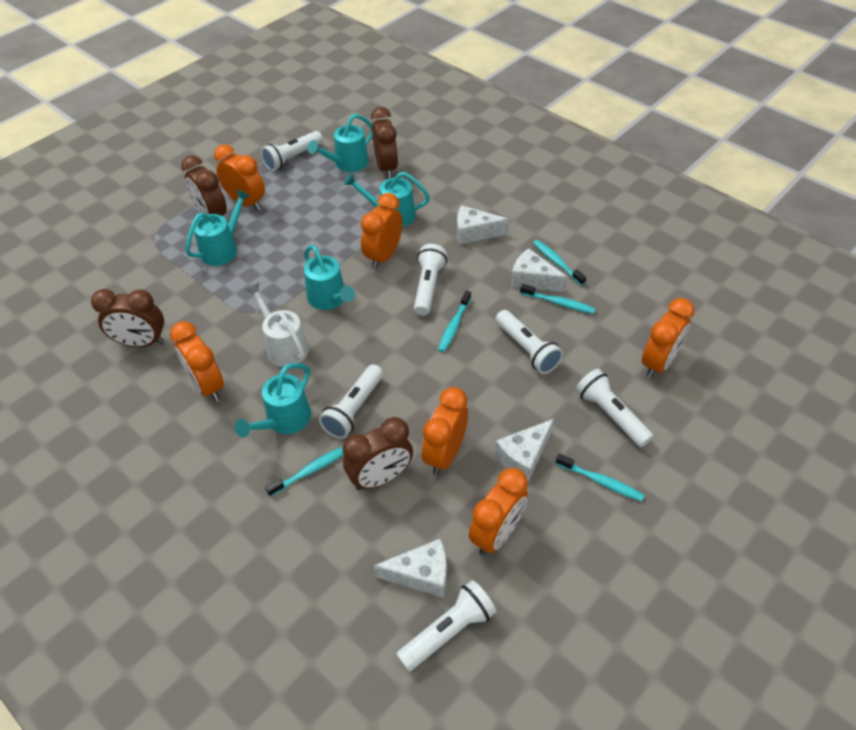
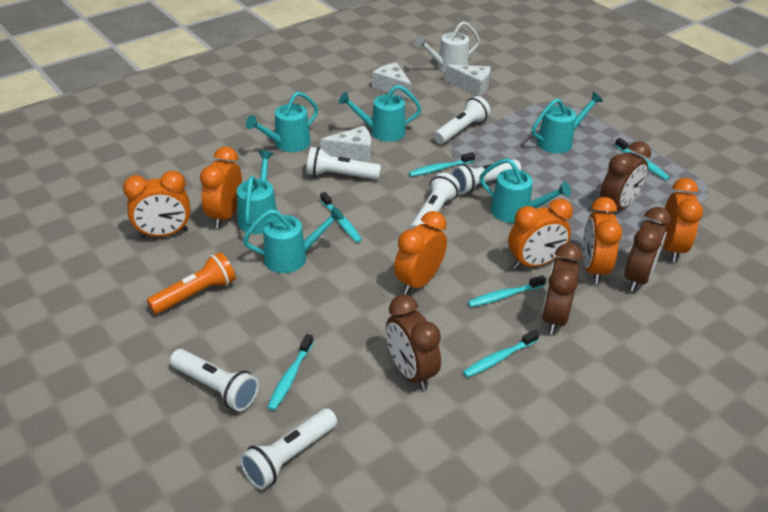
orange flashlight: 0 -> 1
turquoise toothbrush: 5 -> 6
turquoise watering can: 5 -> 6
white cheese: 4 -> 3

